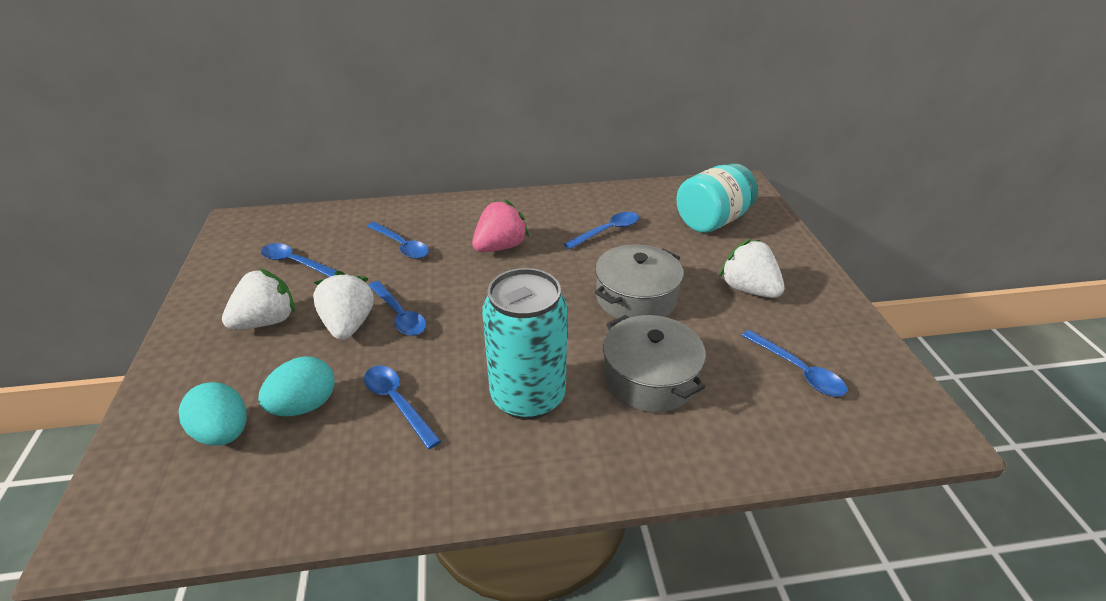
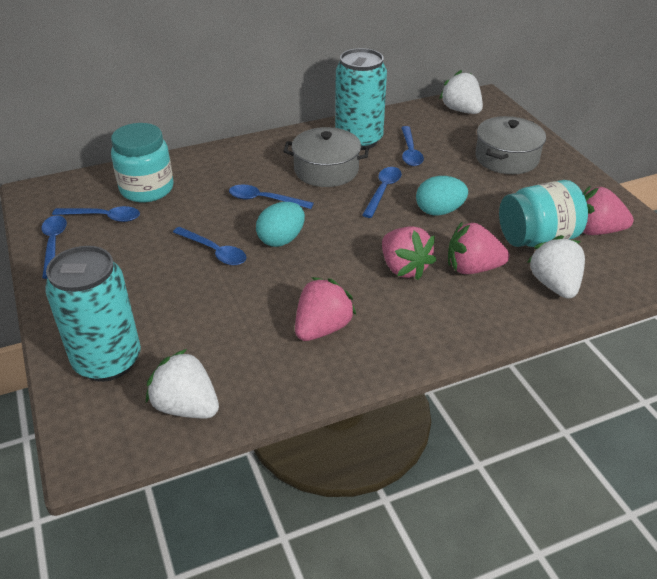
pink strawberry: 1 -> 4
turquoise can: 1 -> 2
turquoise jar: 1 -> 2

